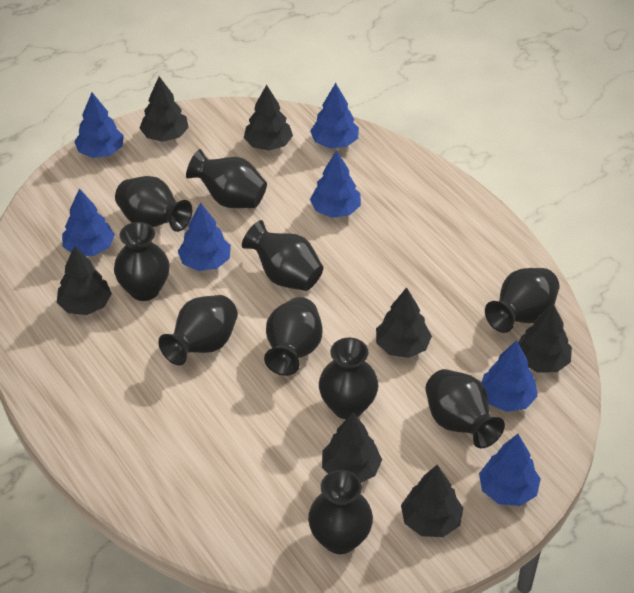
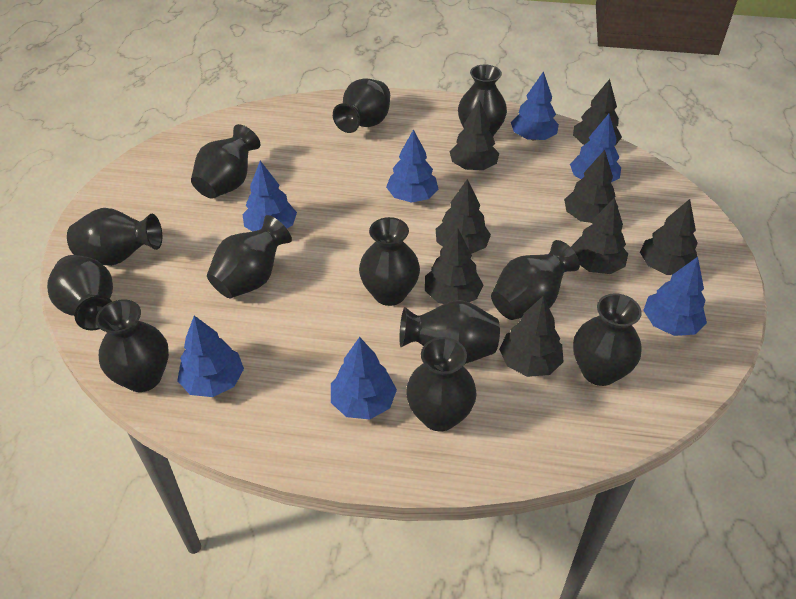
black tree: 7 -> 8
black vase: 10 -> 12

